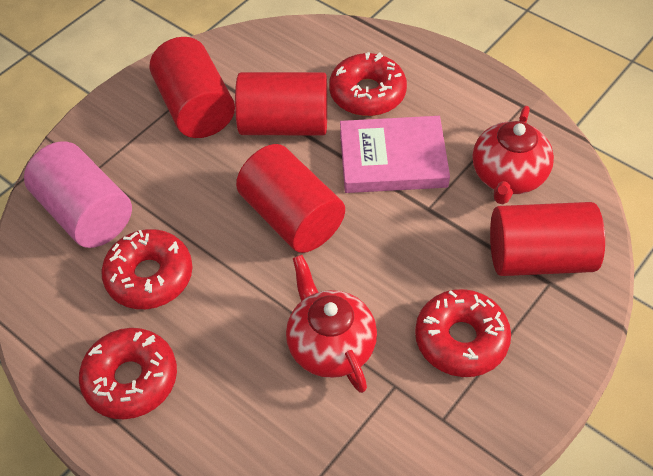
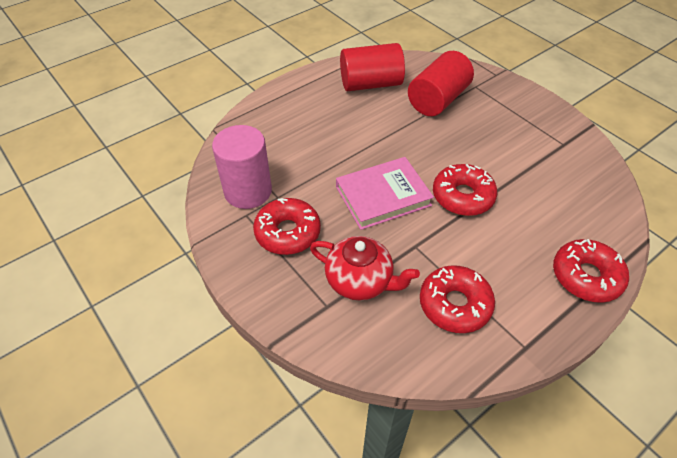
red cylinder: 4 -> 2
red teapot: 2 -> 1

